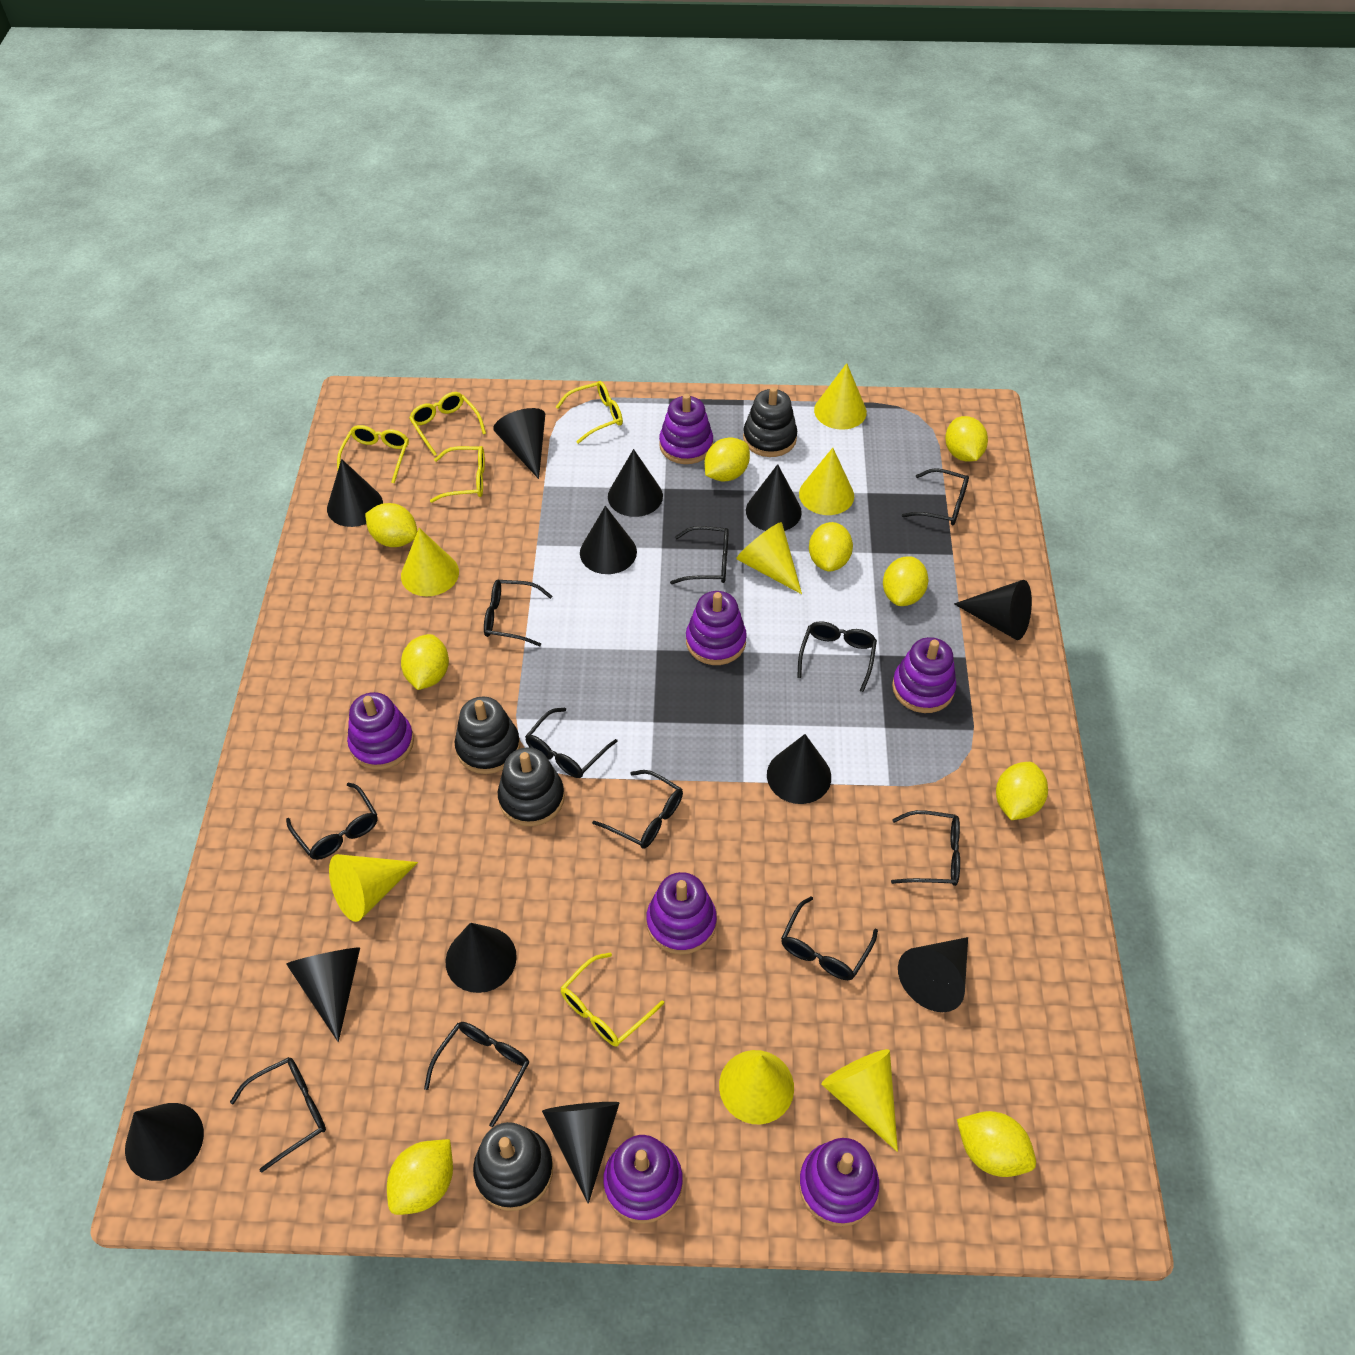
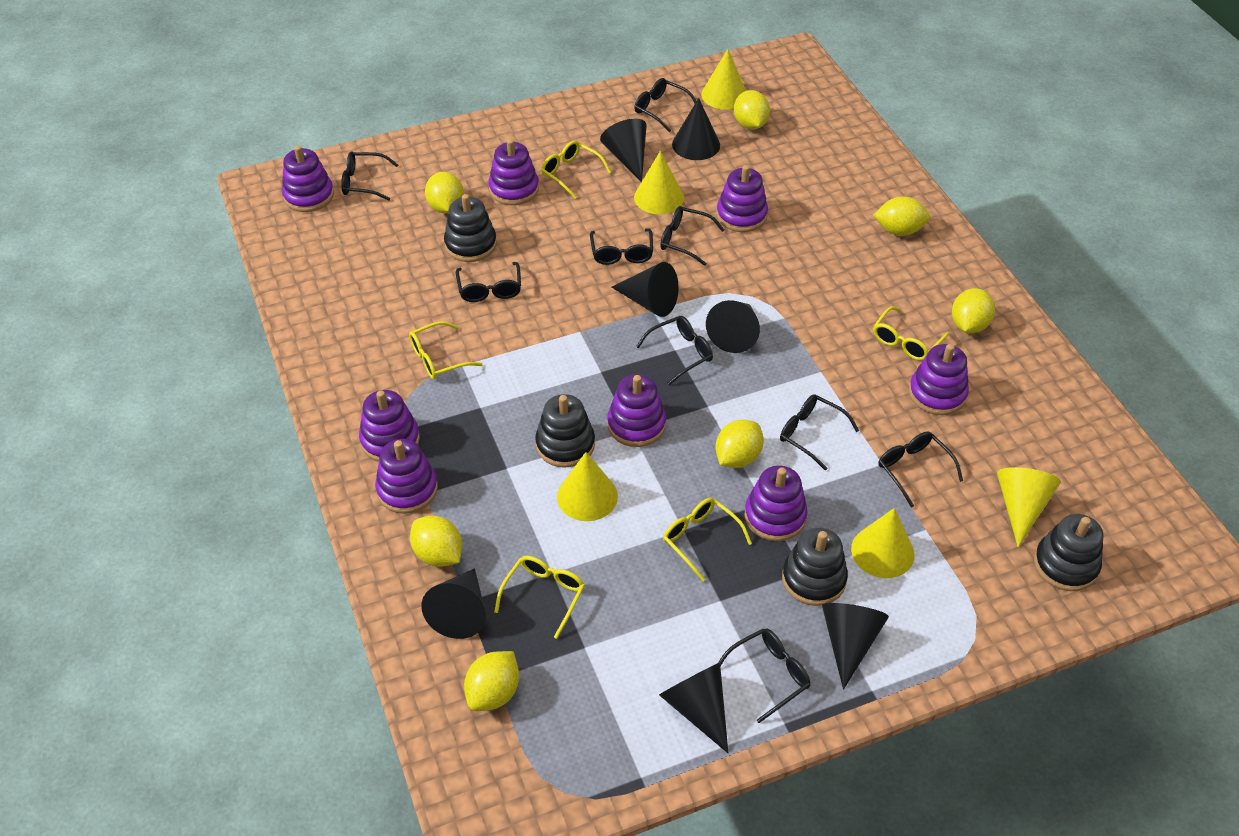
black cone: 12 -> 7
black glasses: 11 -> 9
purple stacking toy: 7 -> 8
yellow cone: 7 -> 5
yellow lemon: 9 -> 7

